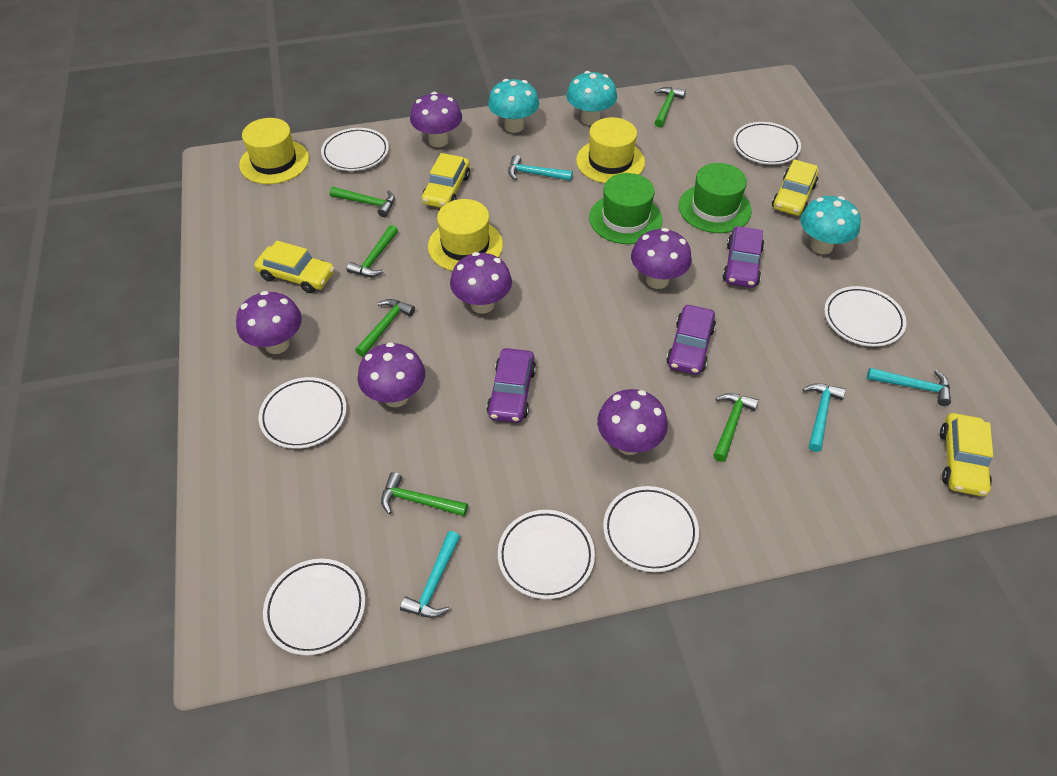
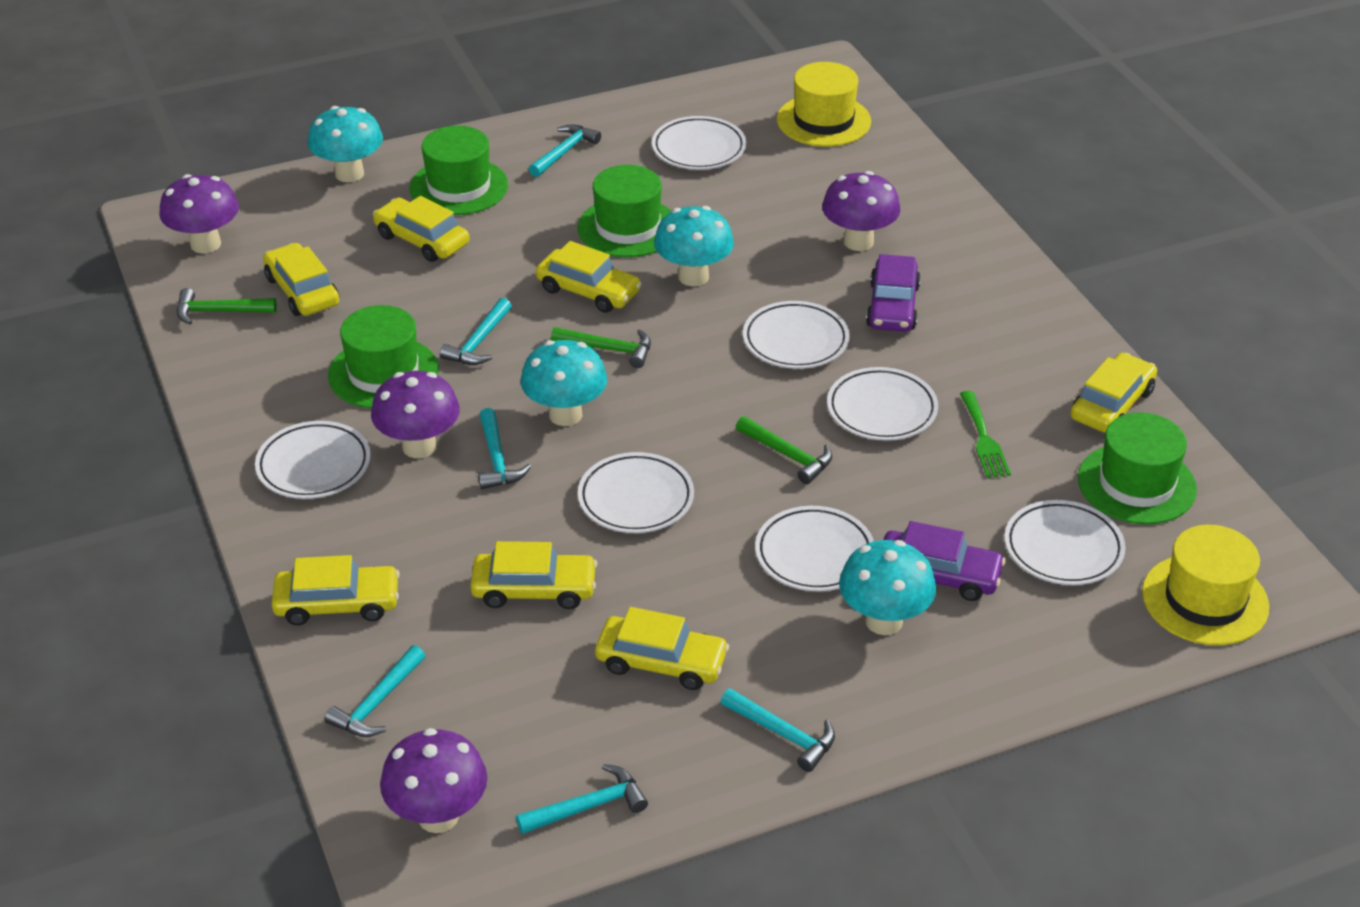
green fork: 0 -> 1
green hammer: 6 -> 3
green hat: 2 -> 4
purple car: 3 -> 2
purple mushroom: 6 -> 4
turquoise hammer: 4 -> 6
turquoise mushroom: 3 -> 4
yellow car: 4 -> 7
yellow hat: 3 -> 2

